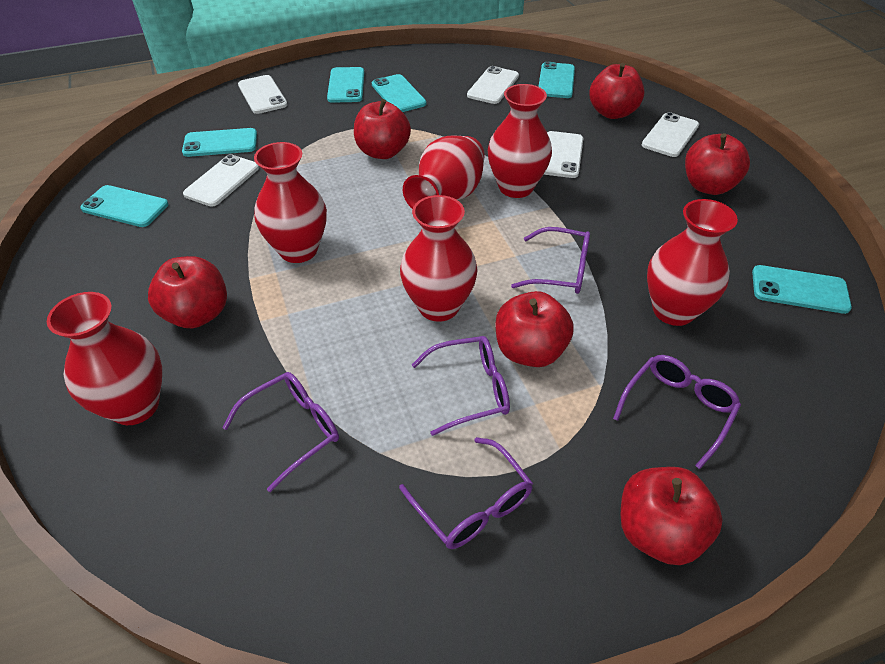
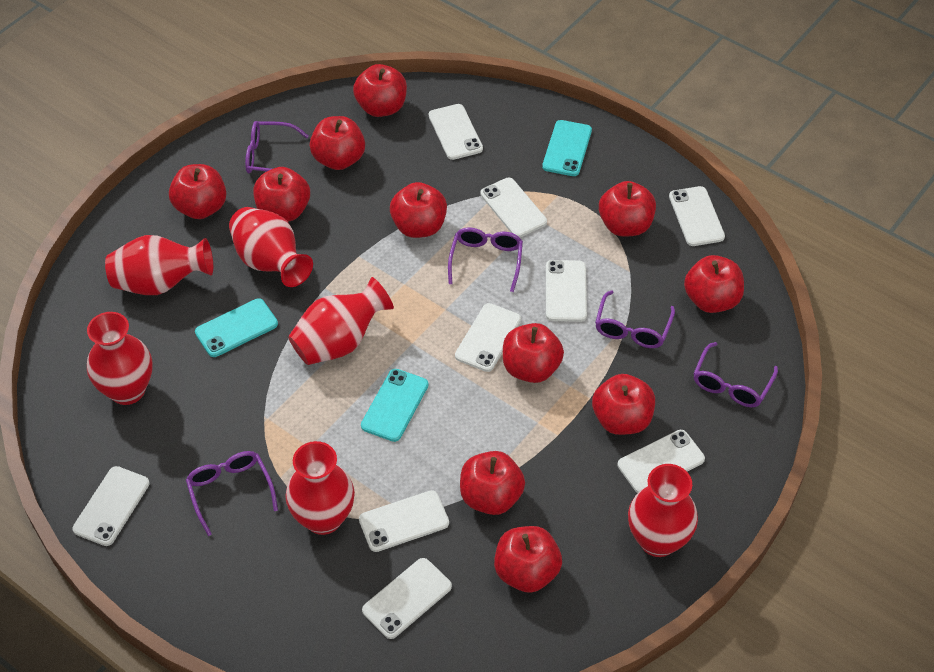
red apple: 6 -> 11
turquoise phone: 6 -> 3
white phone: 5 -> 9

